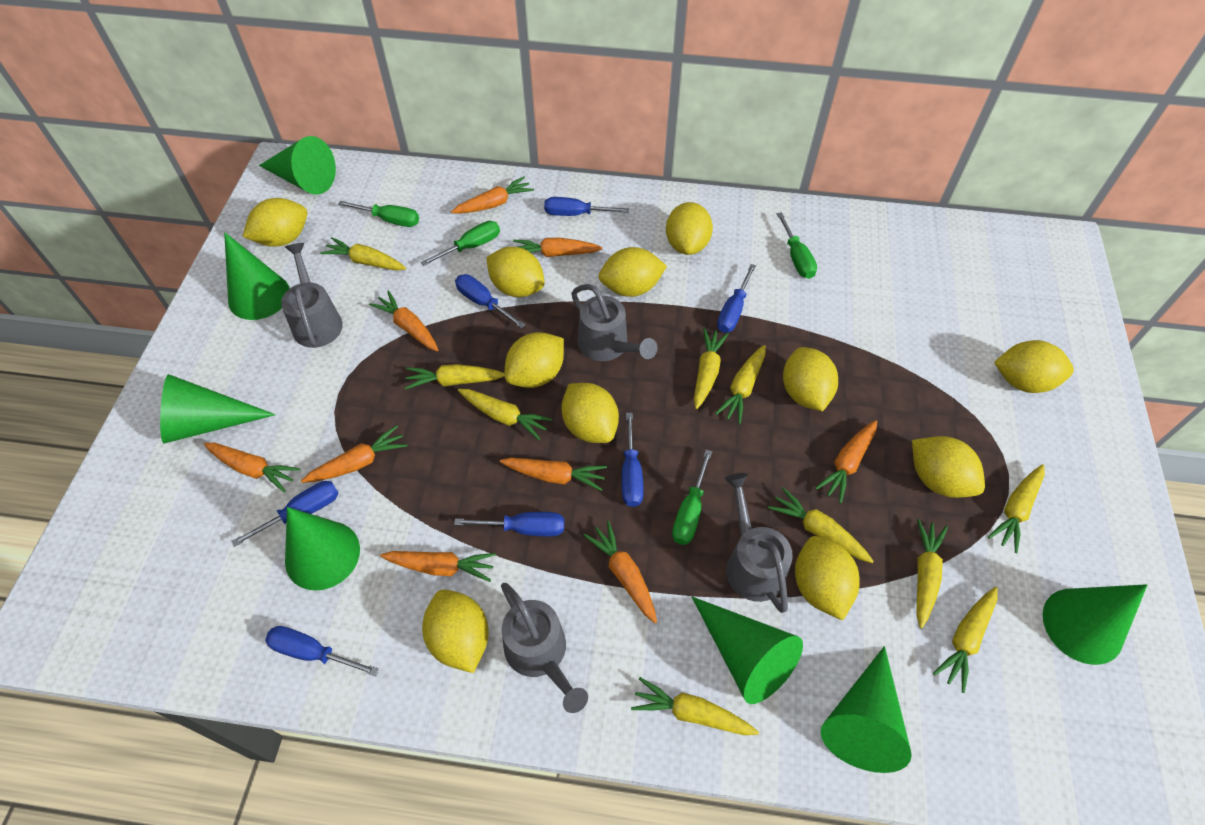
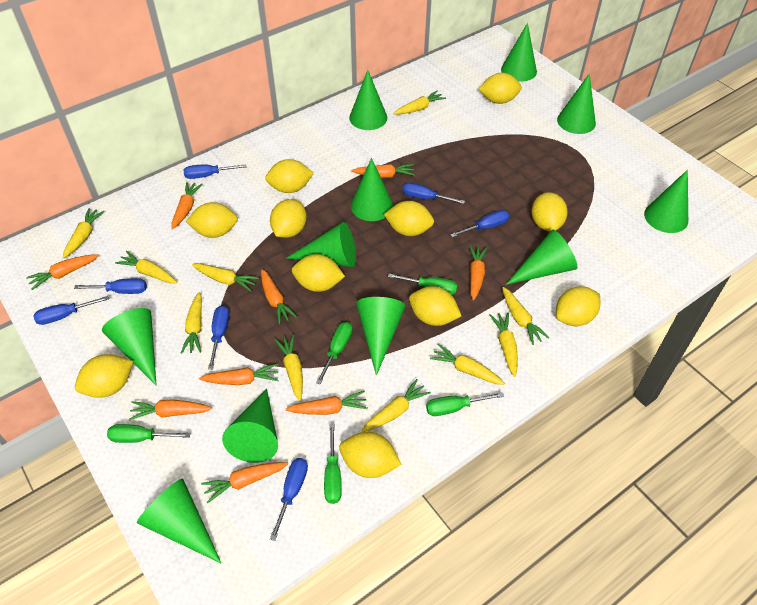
green cone: 7 -> 11
green screwdriver: 4 -> 5
grey watering can: 4 -> 0

